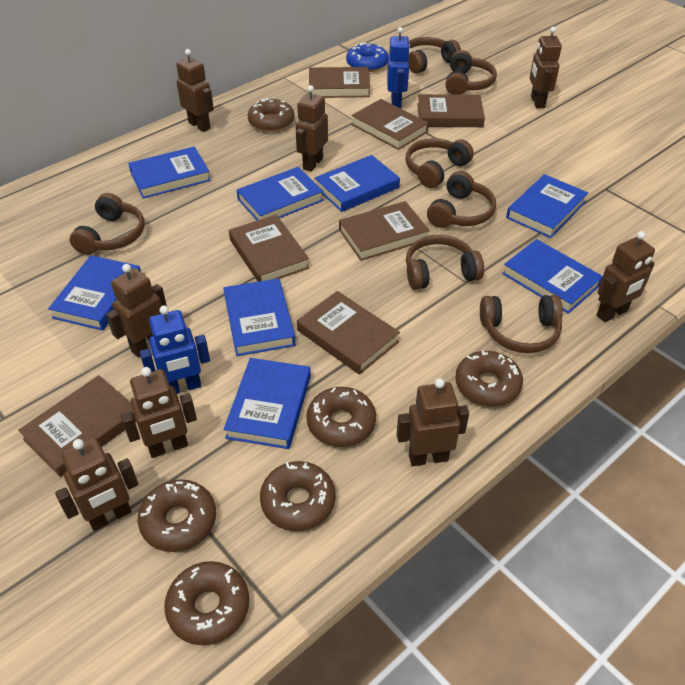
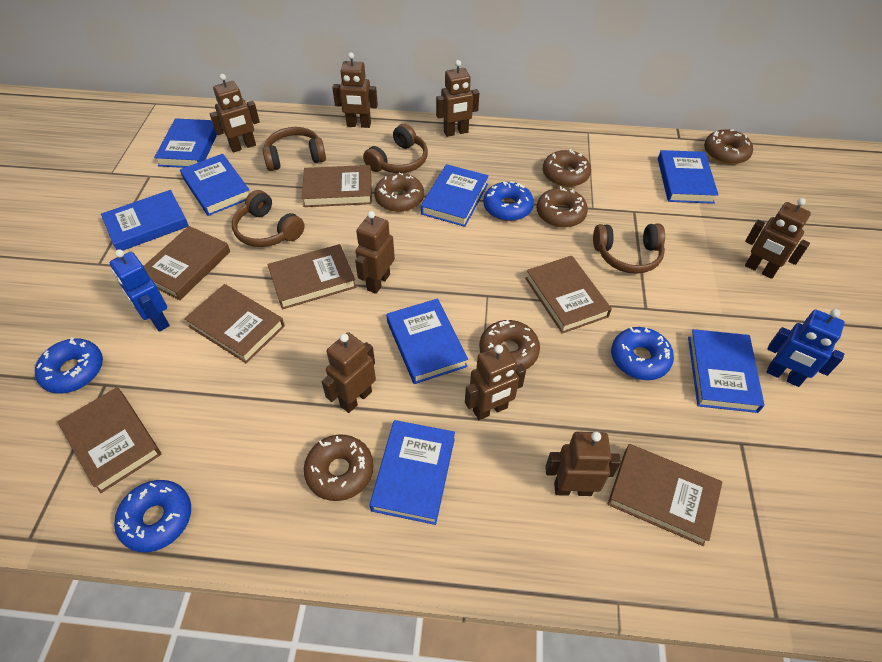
blue donut: 1 -> 4
brown headphones: 7 -> 4

